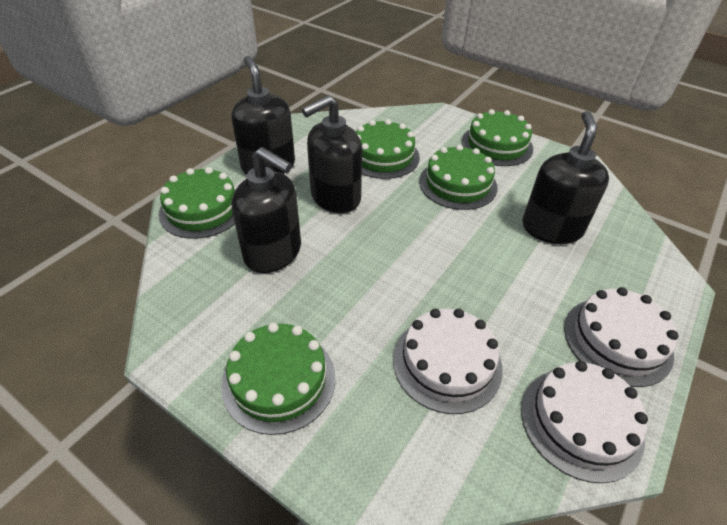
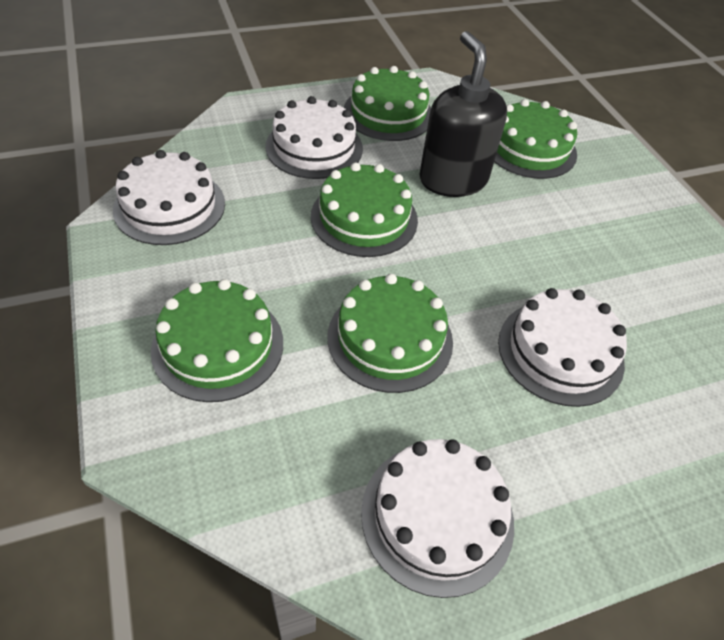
black soap dispenser: 4 -> 1
white cake: 3 -> 4

